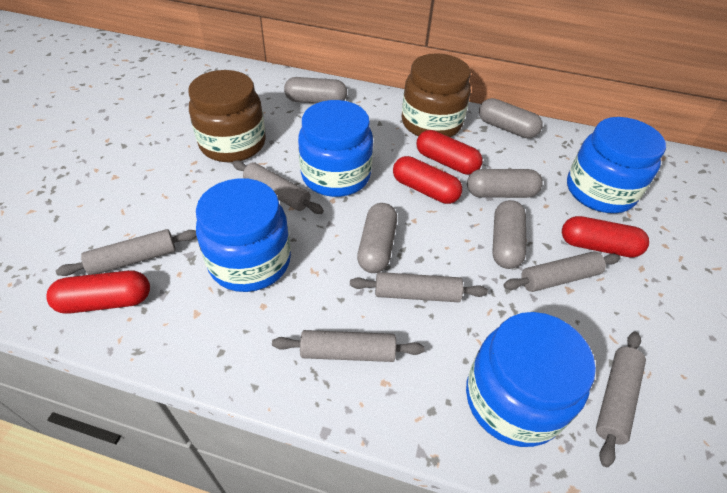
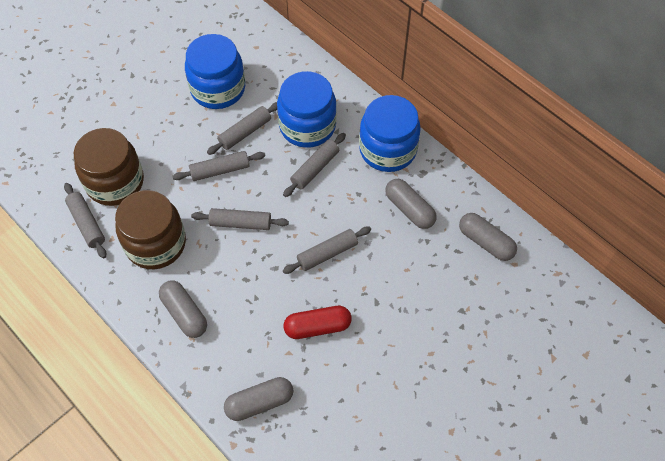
blue jar: 4 -> 3
grey capsule: 5 -> 4
red capsule: 4 -> 1

